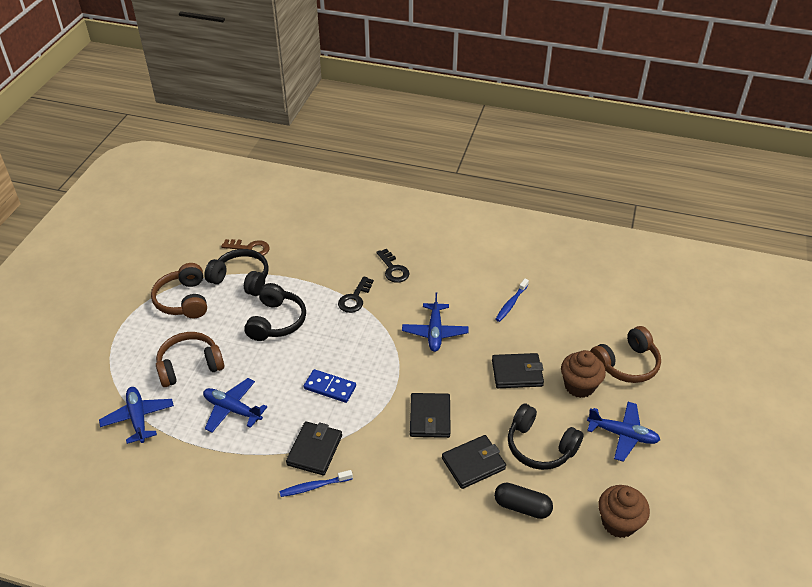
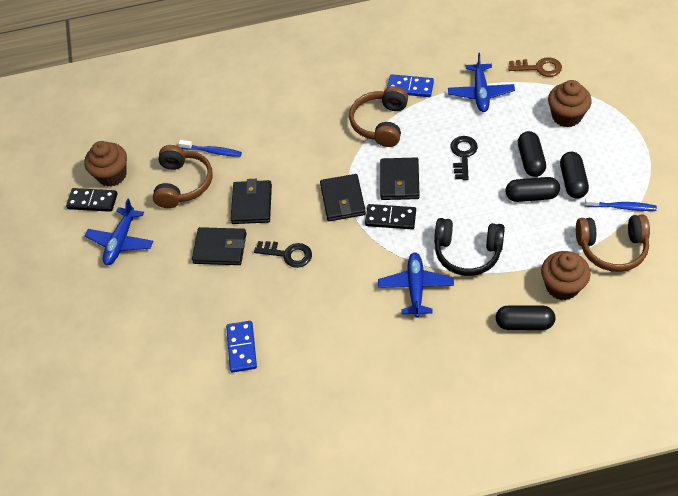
black capsule: 1 -> 4
black domino: 0 -> 2
black headphones: 3 -> 1
blue domino: 1 -> 2
blue plane: 4 -> 3
brown cupcake: 2 -> 3

